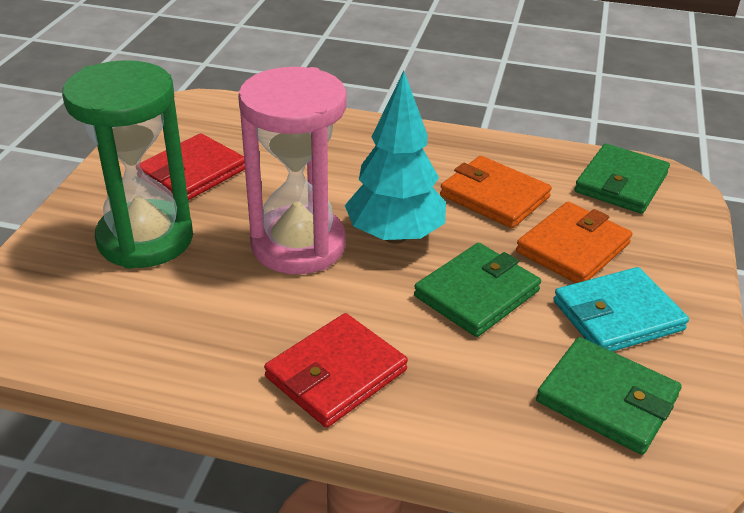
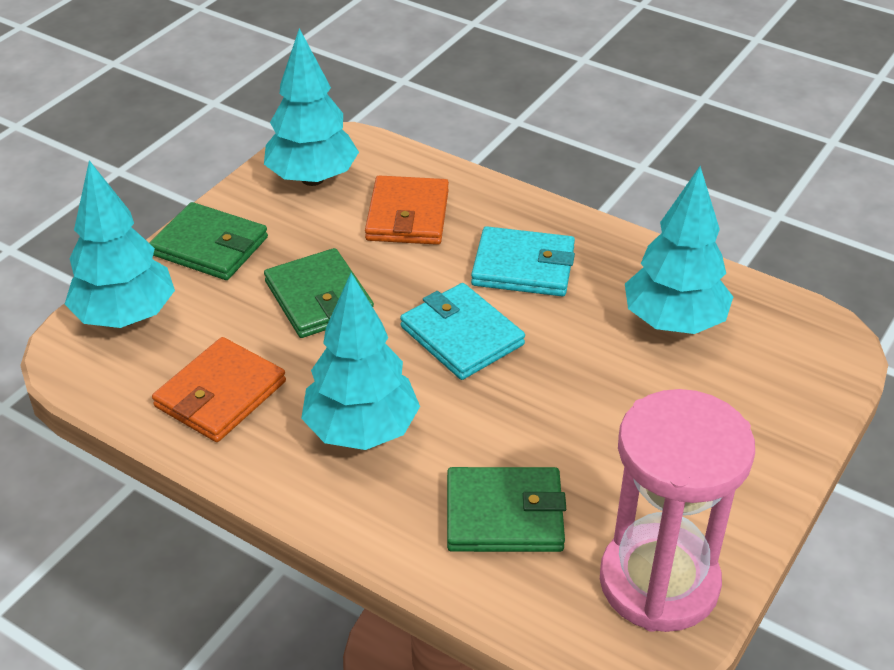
green hourglass: 1 -> 0
red wallet: 2 -> 0
turquoise tree: 1 -> 4
turquoise wallet: 1 -> 2

